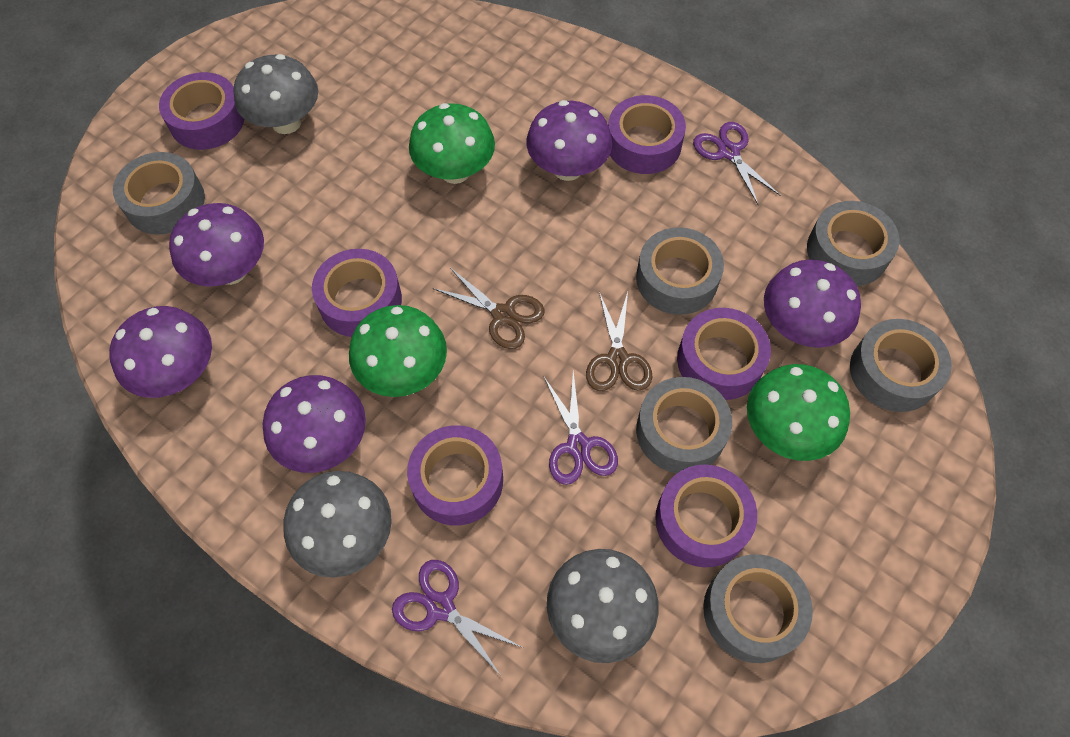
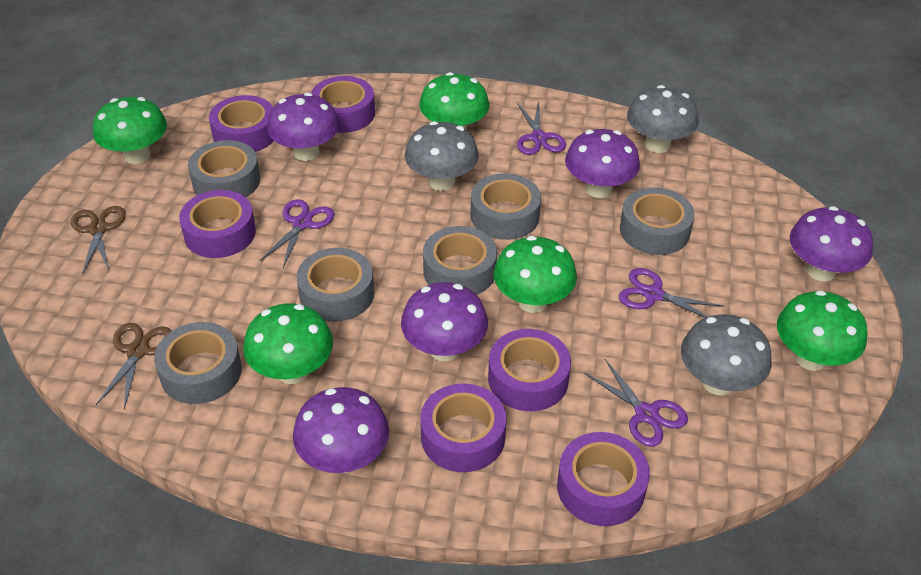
green mushroom: 3 -> 5
purple scissors: 3 -> 4

